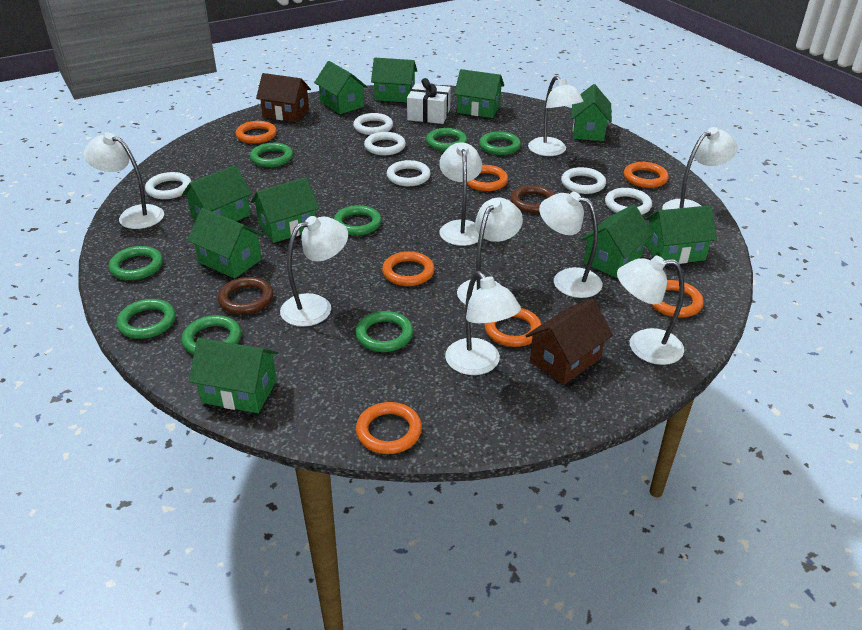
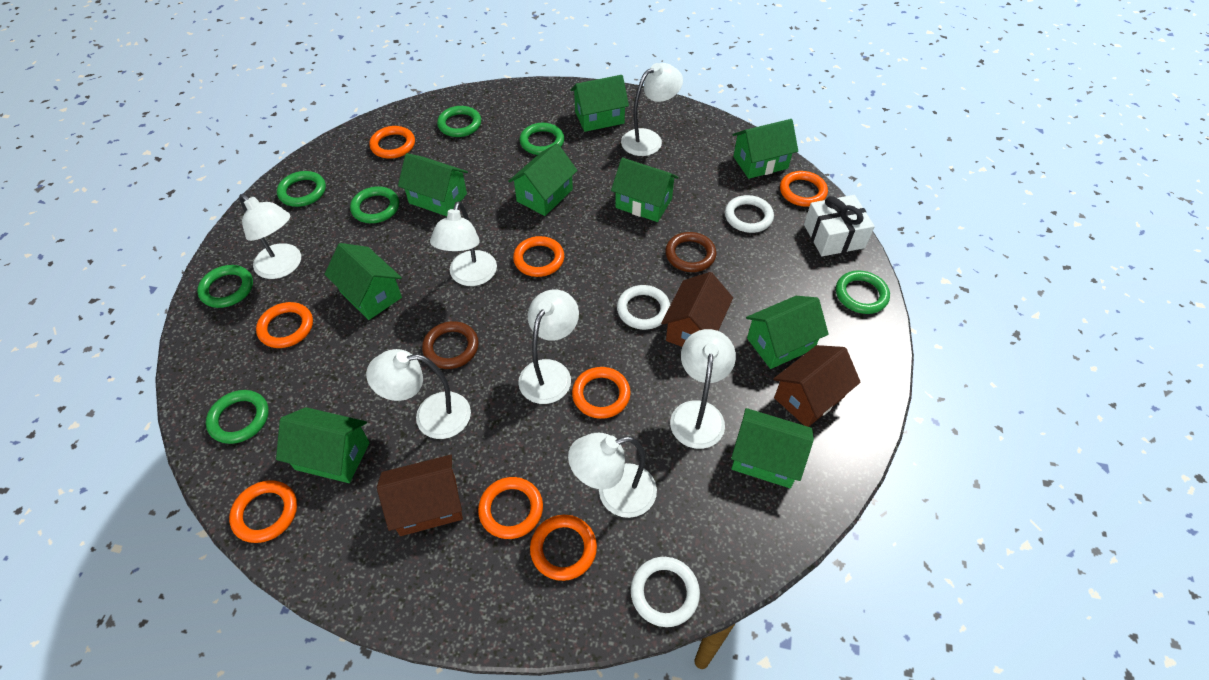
brown house: 2 -> 3
green house: 10 -> 9
green ring: 8 -> 7
orange ring: 7 -> 8
white lamp: 9 -> 7
white ring: 6 -> 3

